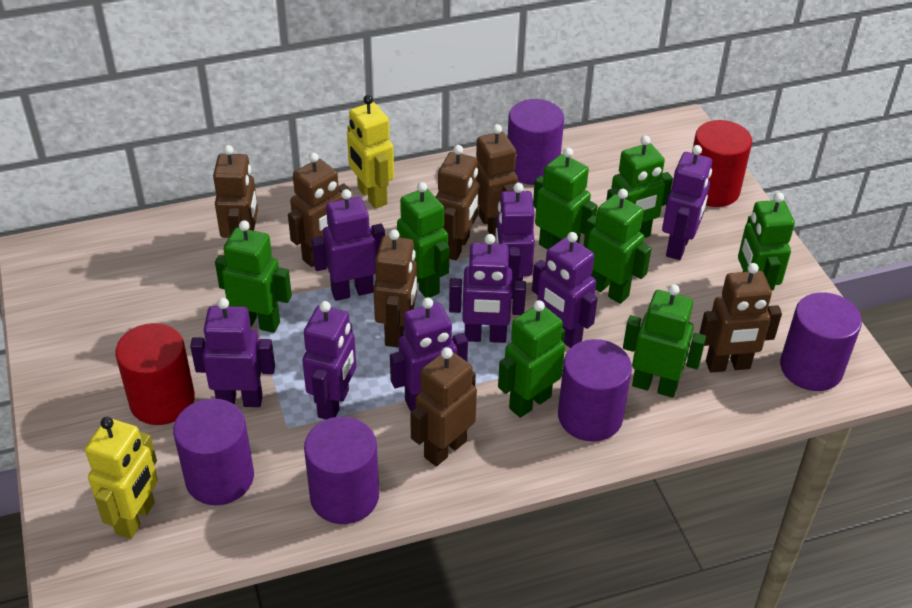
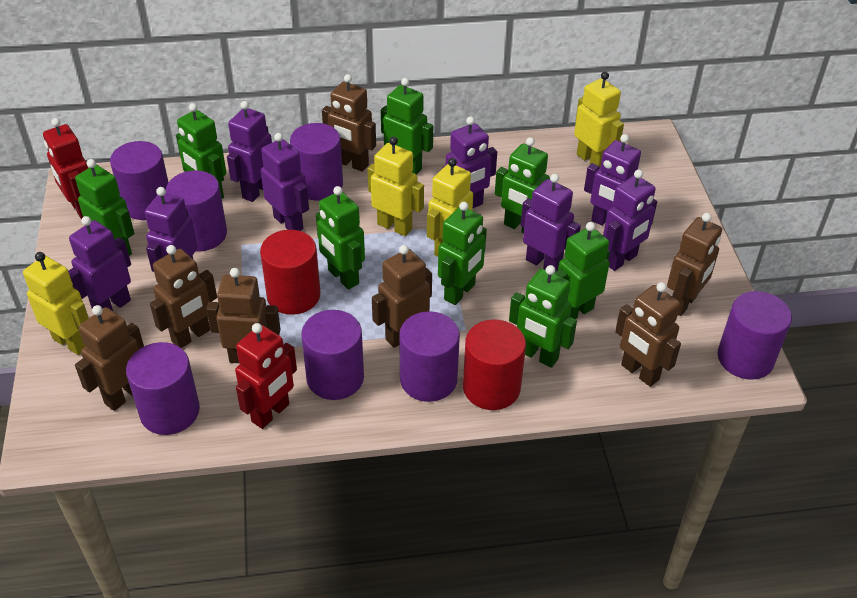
purple cylinder: 5 -> 7
red robot: 0 -> 2
yellow robot: 2 -> 4

